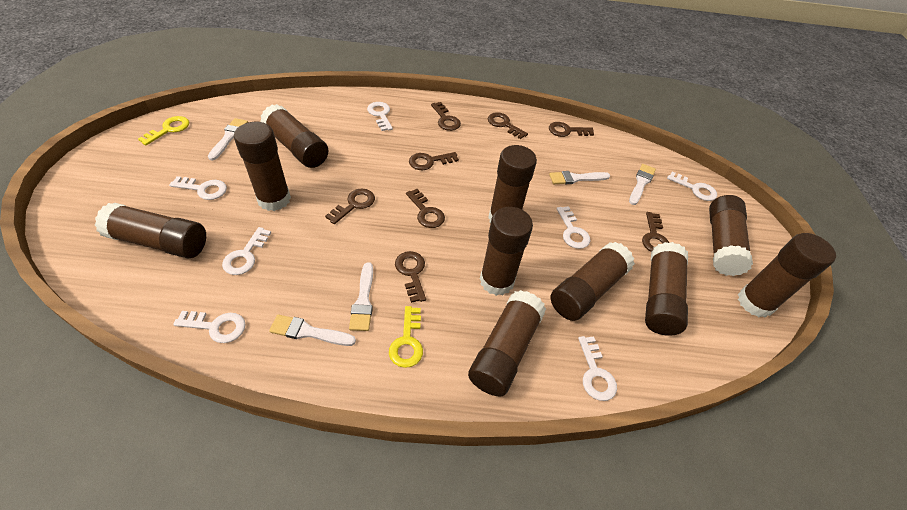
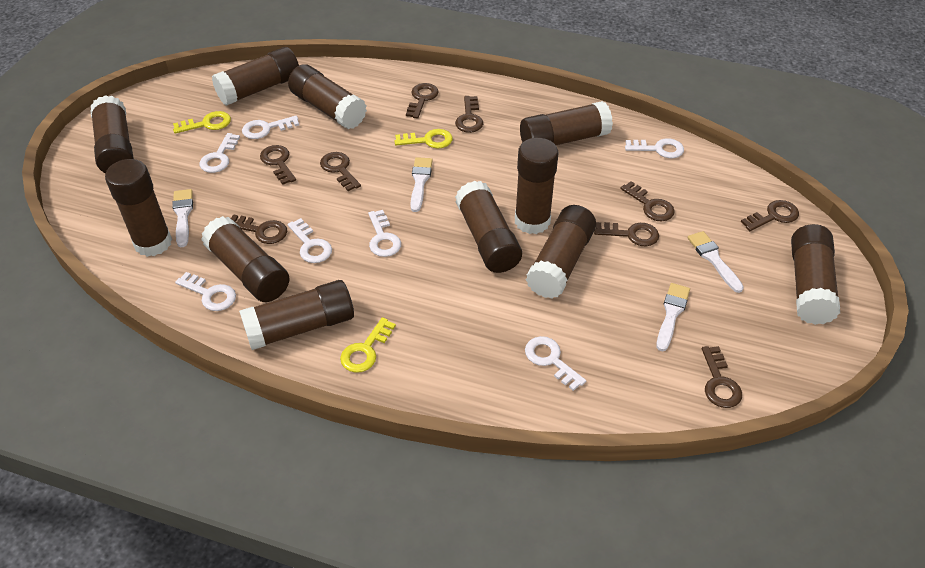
brown glue stick: 10 -> 11
brown key: 8 -> 9
white brush: 5 -> 4
yellow key: 2 -> 3

